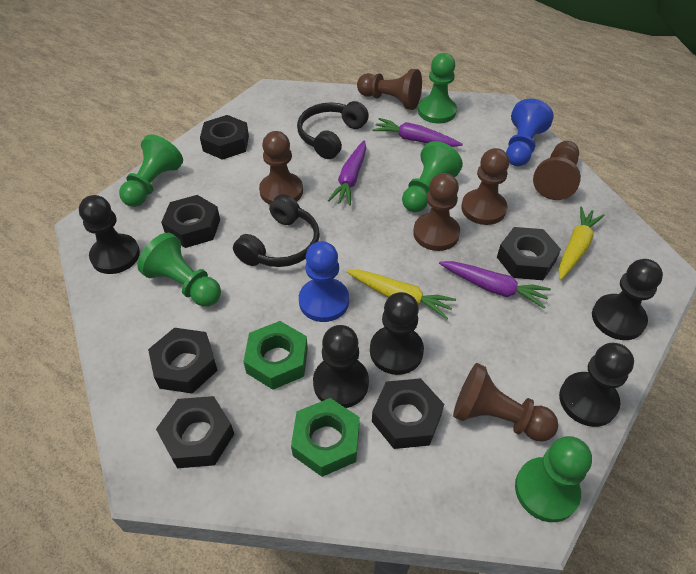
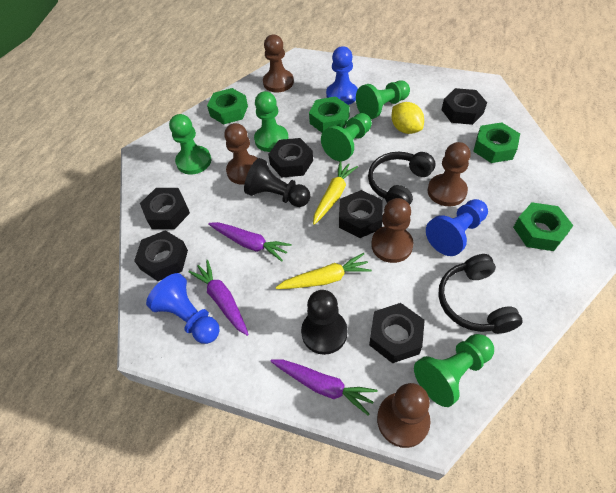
black pawn: 5 -> 2
blue pawn: 2 -> 3
brown pawn: 6 -> 5
green nut: 2 -> 4
yellow lemon: 0 -> 1

